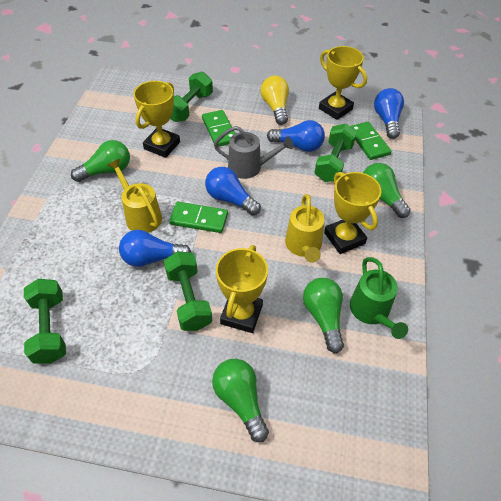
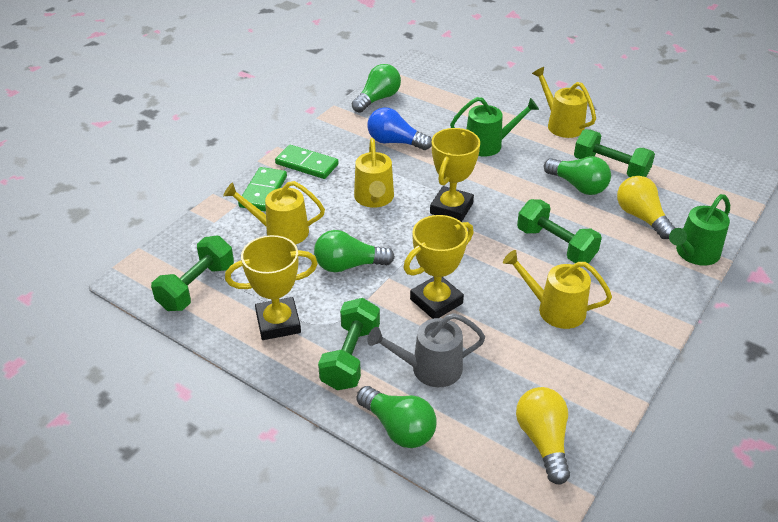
blue light bulb: 4 -> 1
green domino: 3 -> 2
green watering can: 1 -> 2
yellow light bulb: 1 -> 2
yellow trophy: 4 -> 3
yellow watering can: 2 -> 4

